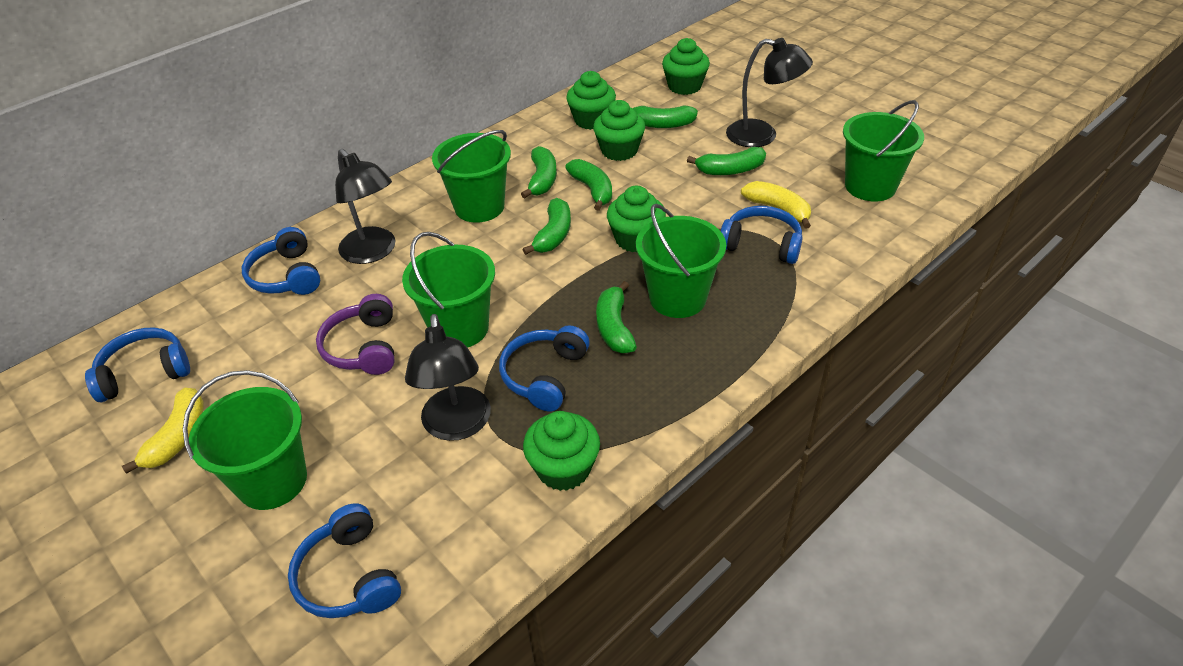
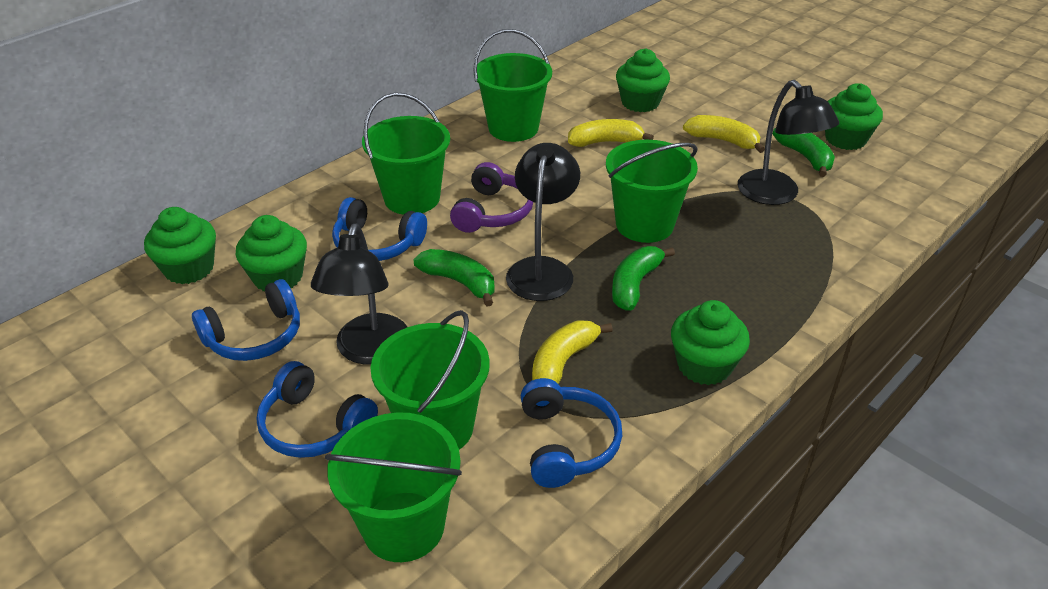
blue headphones: 5 -> 4
green banana: 6 -> 3
yellow banana: 2 -> 3

